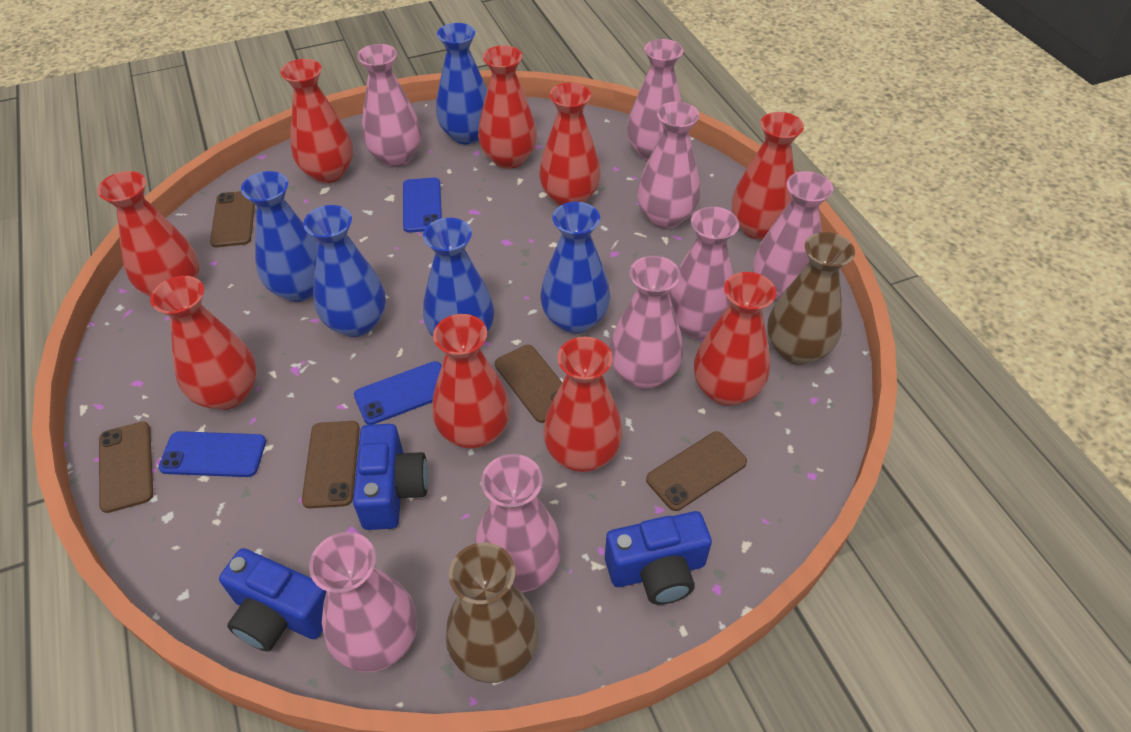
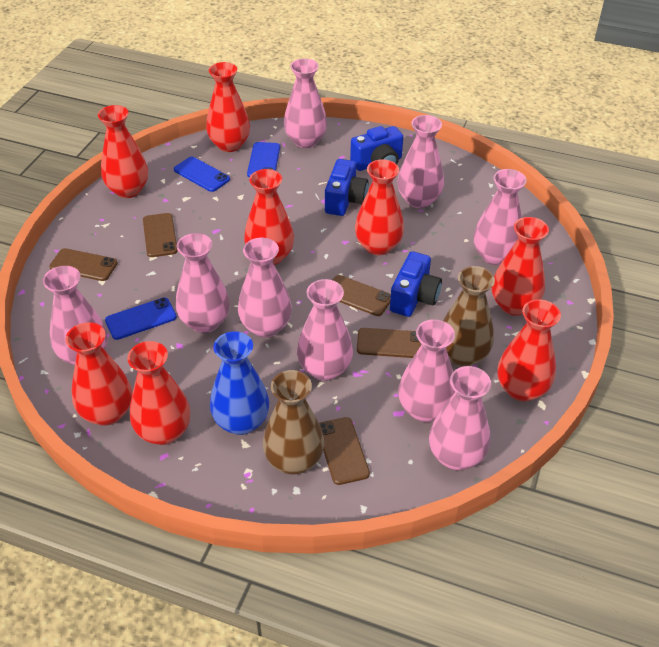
blue vase: 5 -> 1
pink vase: 8 -> 9
red vase: 9 -> 8

